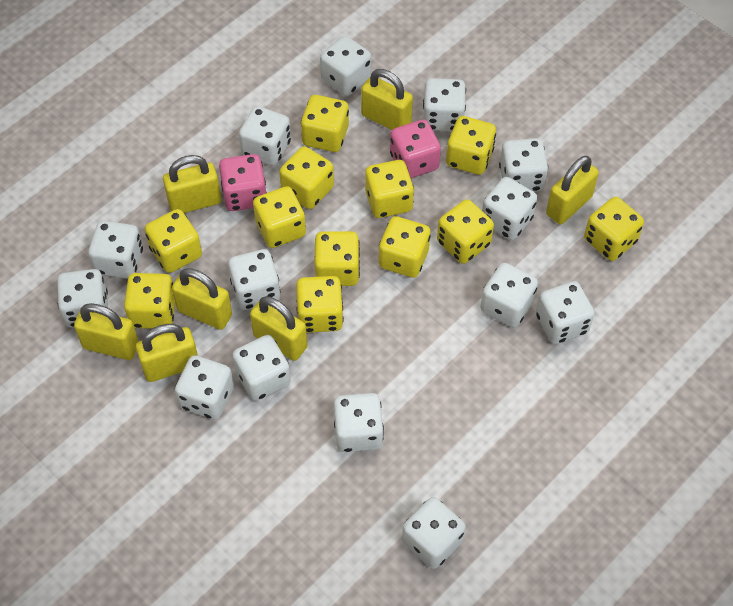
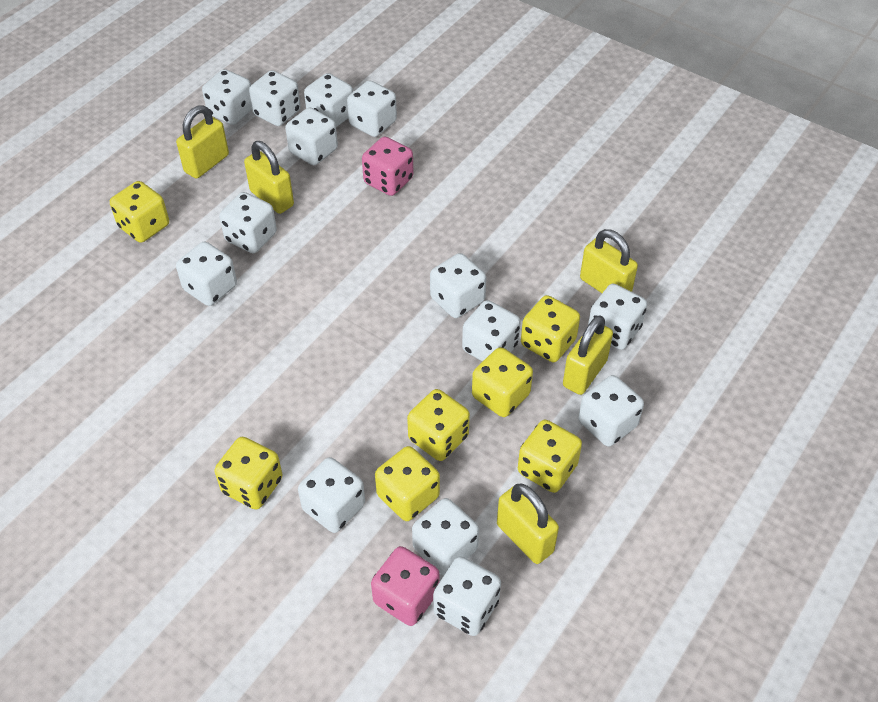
yellow dice: 12 -> 7
yellow padlock: 7 -> 5

